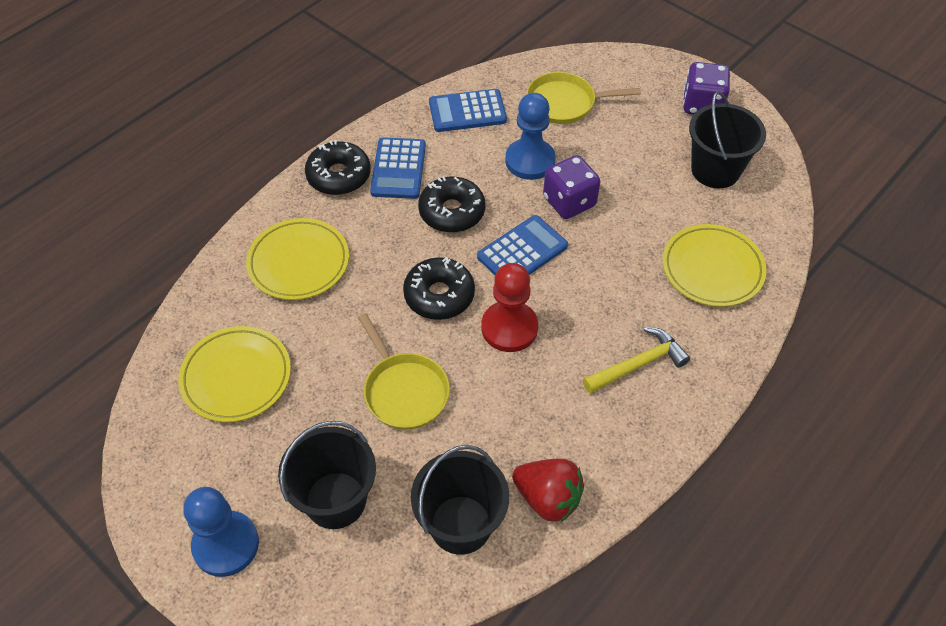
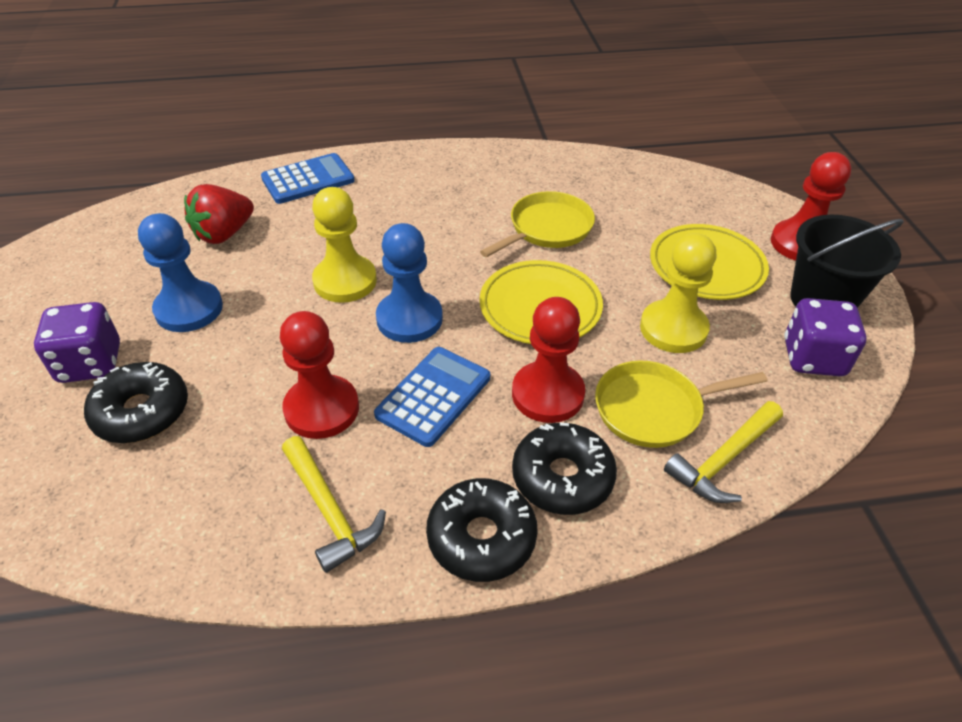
black bucket: 3 -> 1
blue calculator: 3 -> 2
red pawn: 1 -> 3
yellow hammer: 1 -> 2
yellow pawn: 0 -> 2
yellow plate: 3 -> 2

